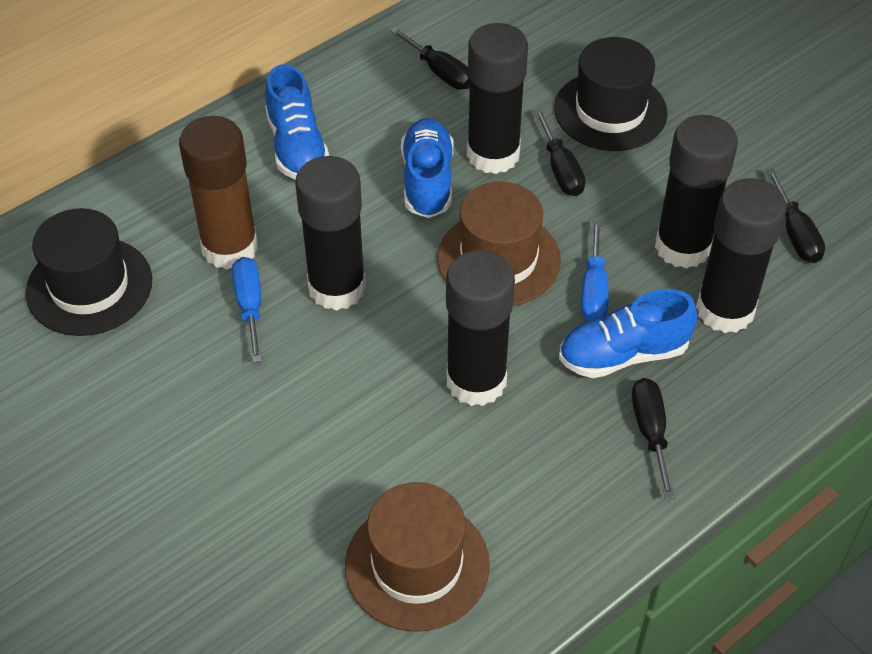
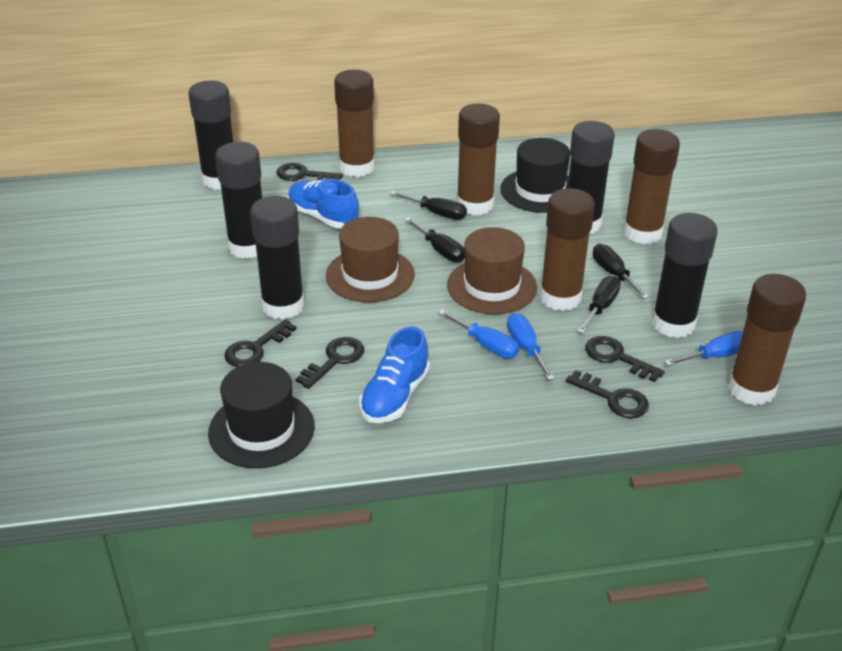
black key: 0 -> 5
blue screwdriver: 2 -> 3
blue shoe: 3 -> 2
brown glue stick: 1 -> 5

